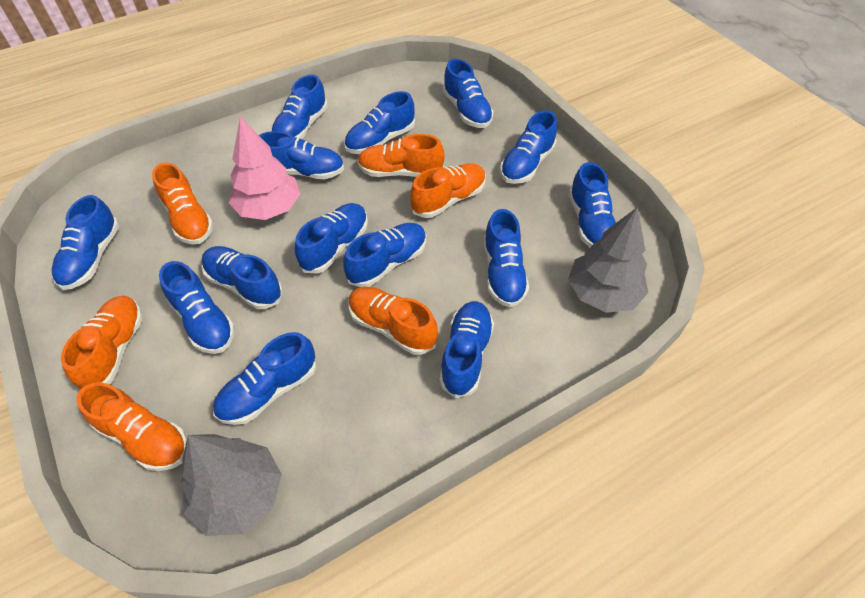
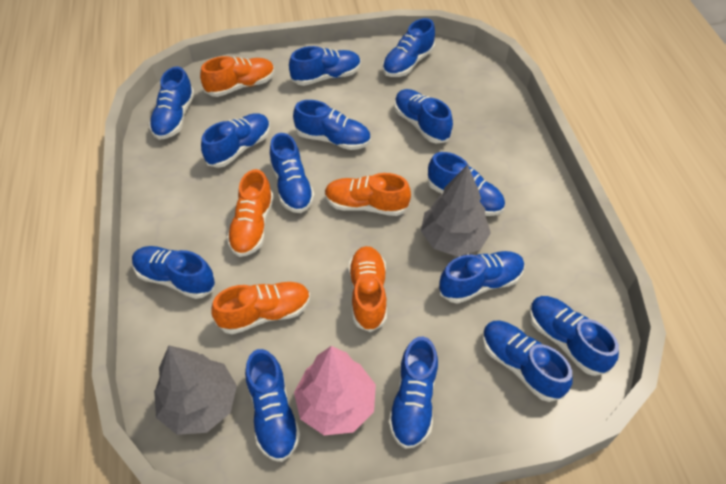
orange shoe: 6 -> 5

